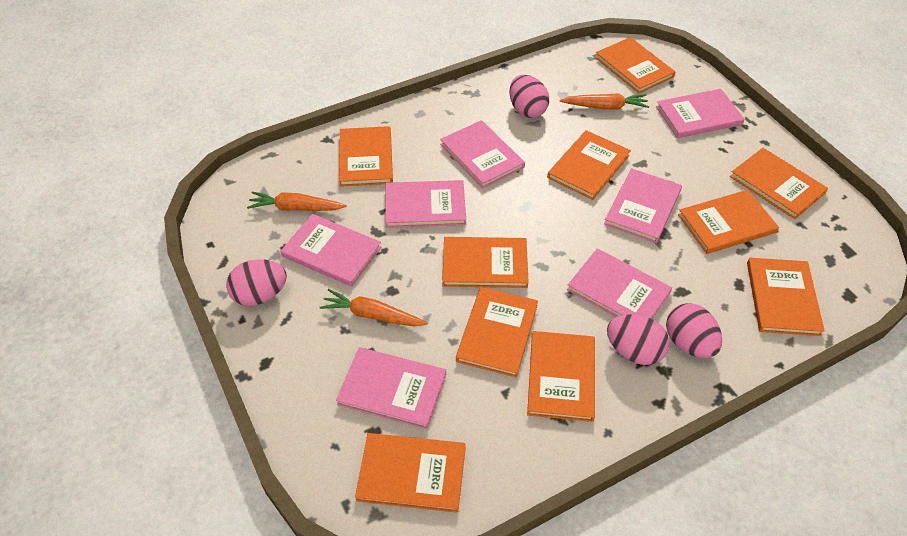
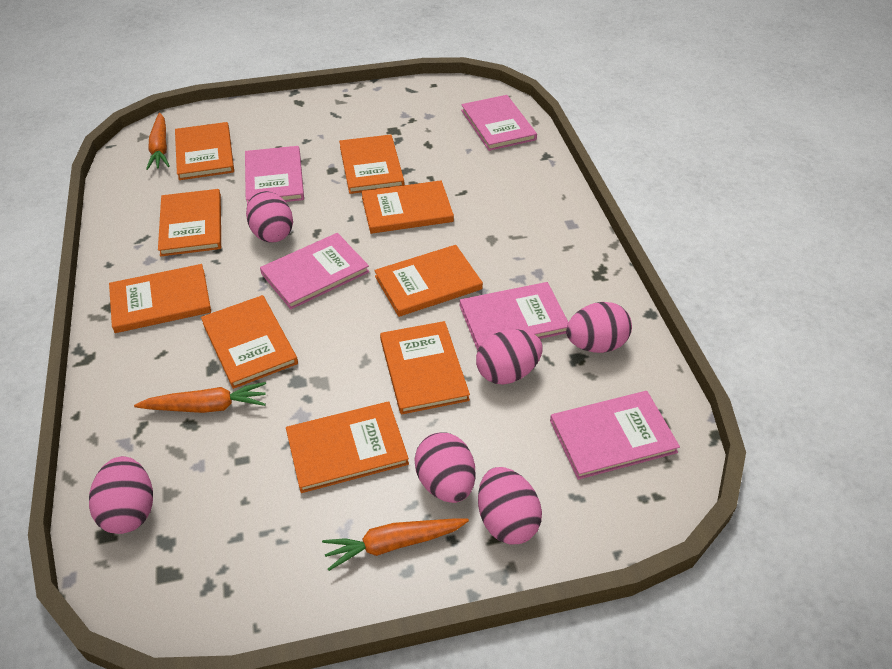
orange book: 10 -> 9
pink book: 7 -> 5
pink egg: 4 -> 6

